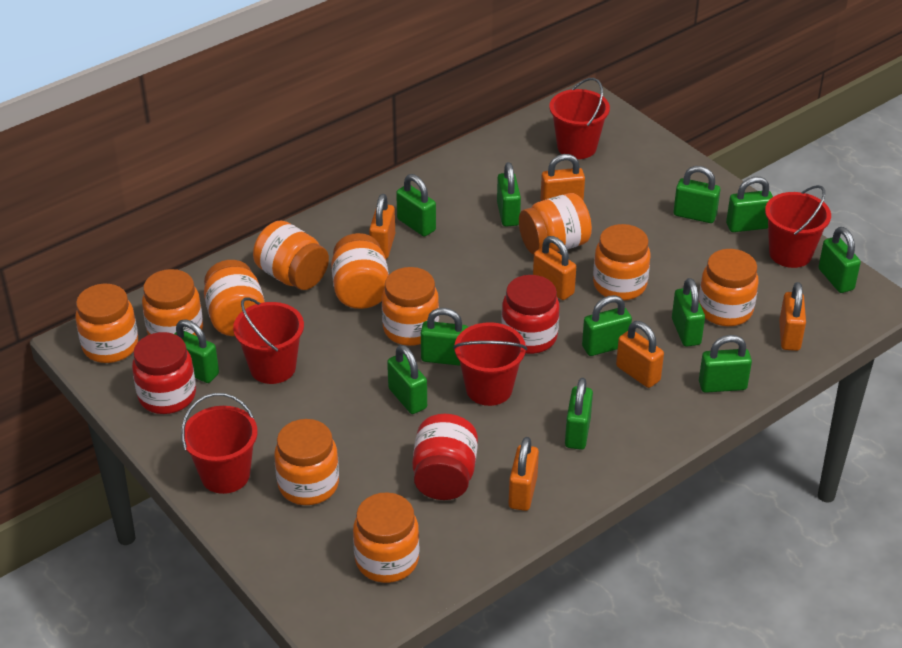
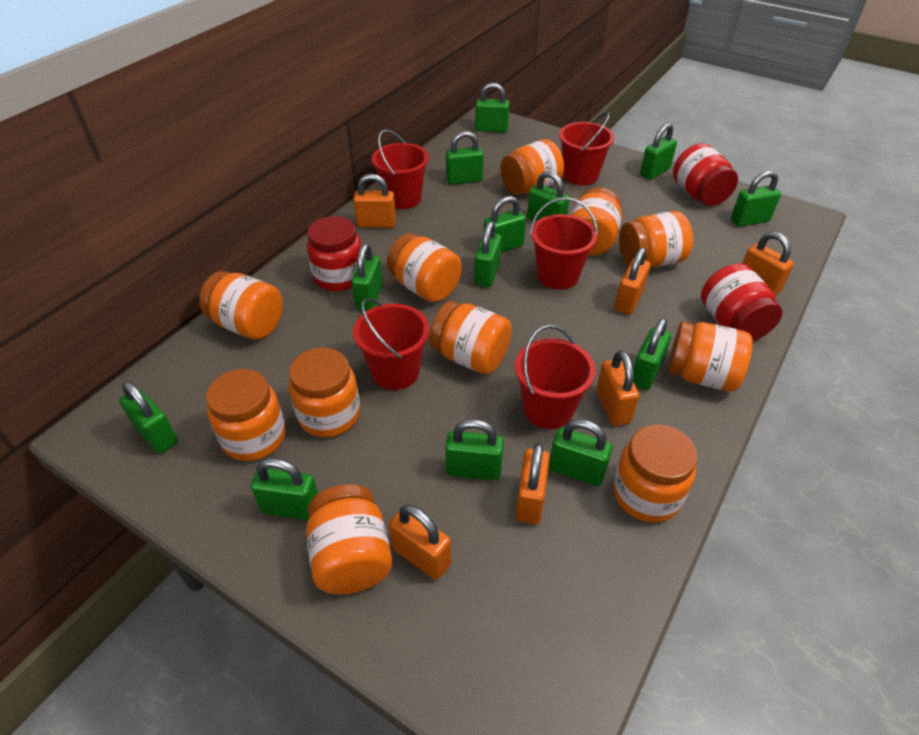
green padlock: 12 -> 13

